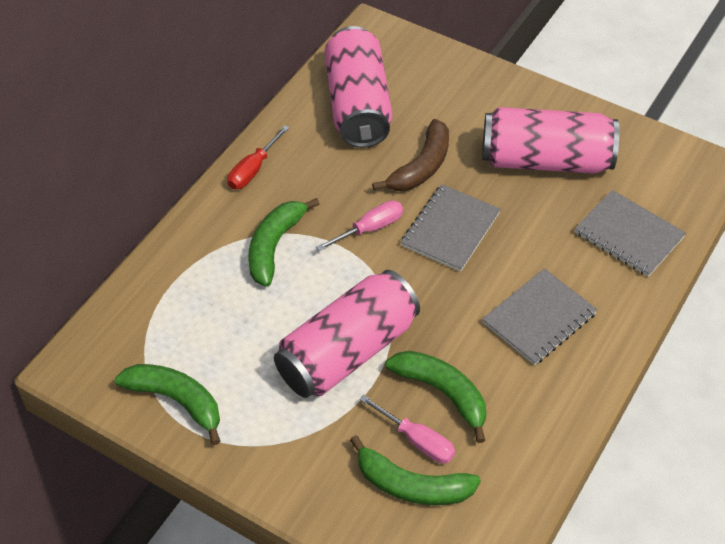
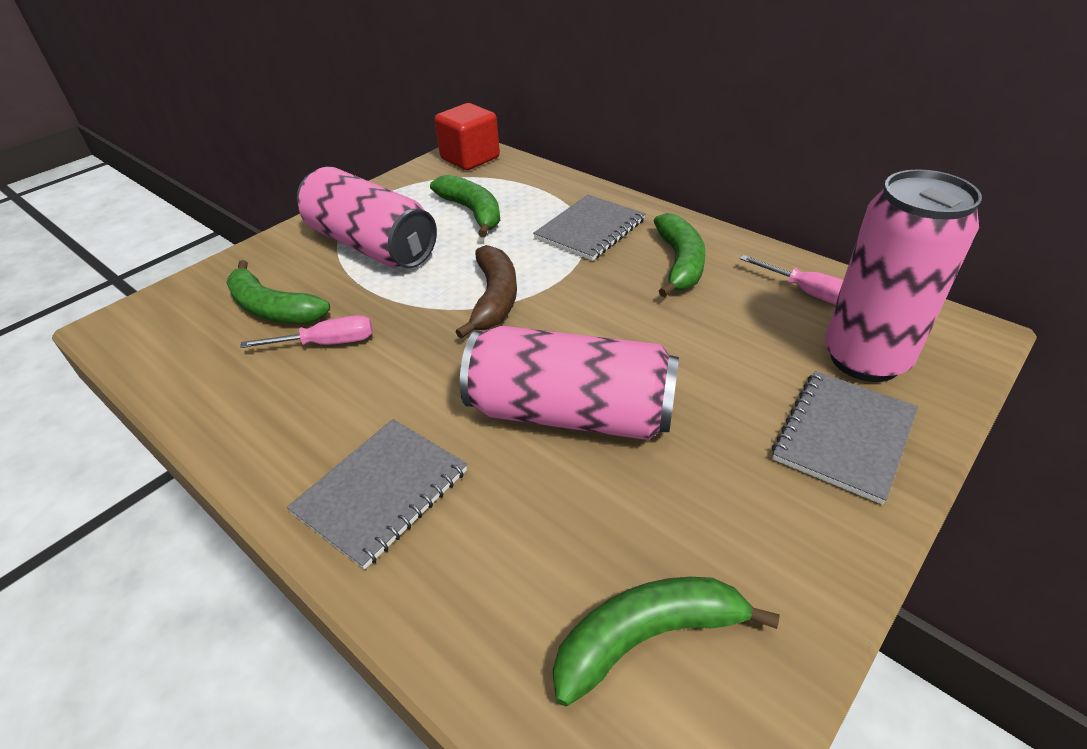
red cube: 0 -> 1
red screwdriver: 1 -> 0

